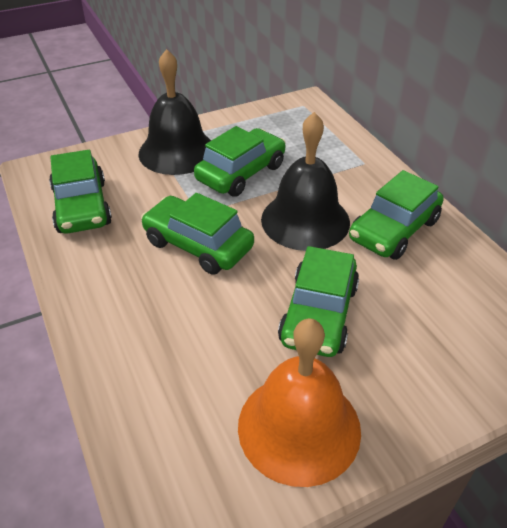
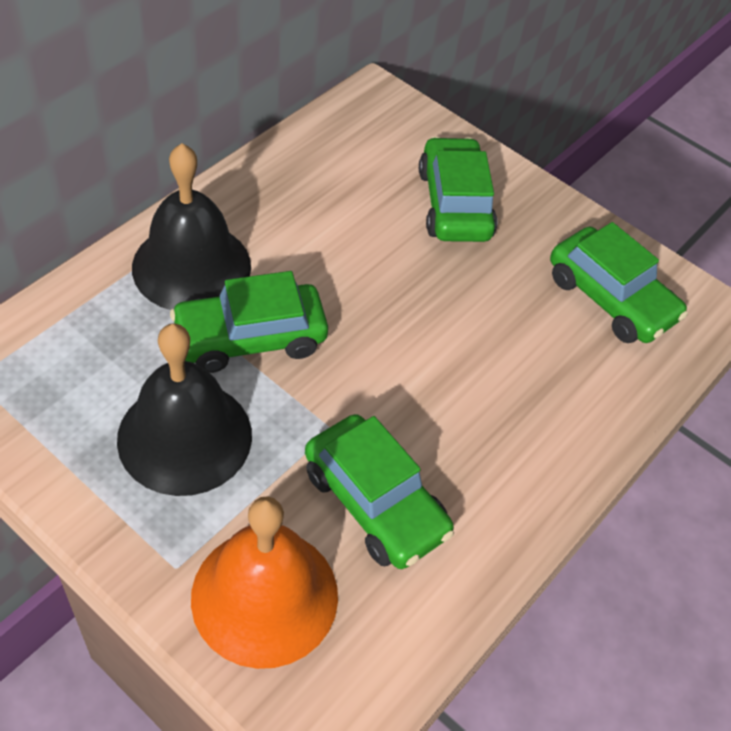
green car: 5 -> 4

